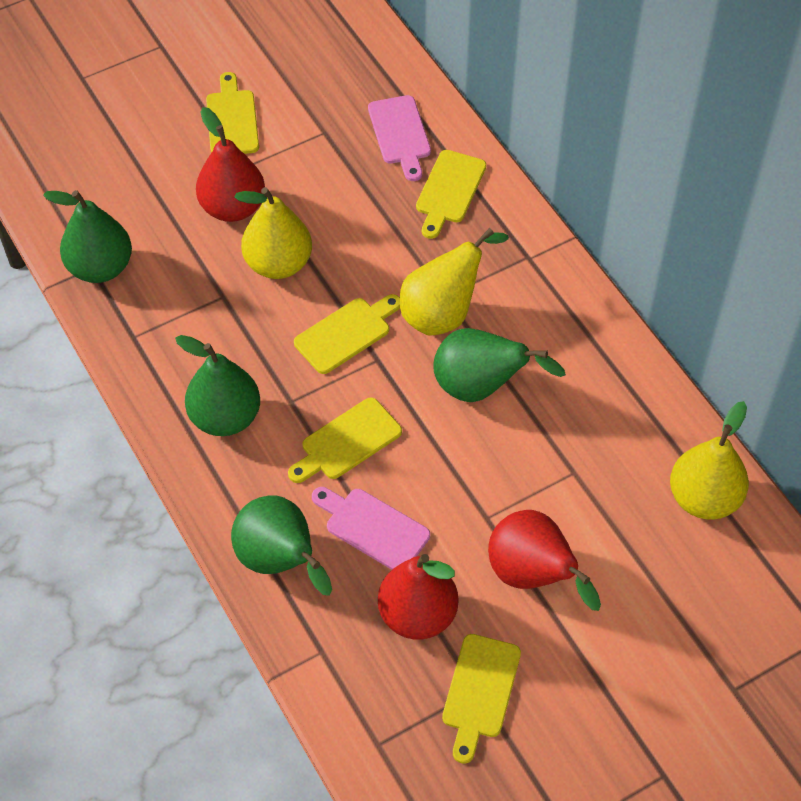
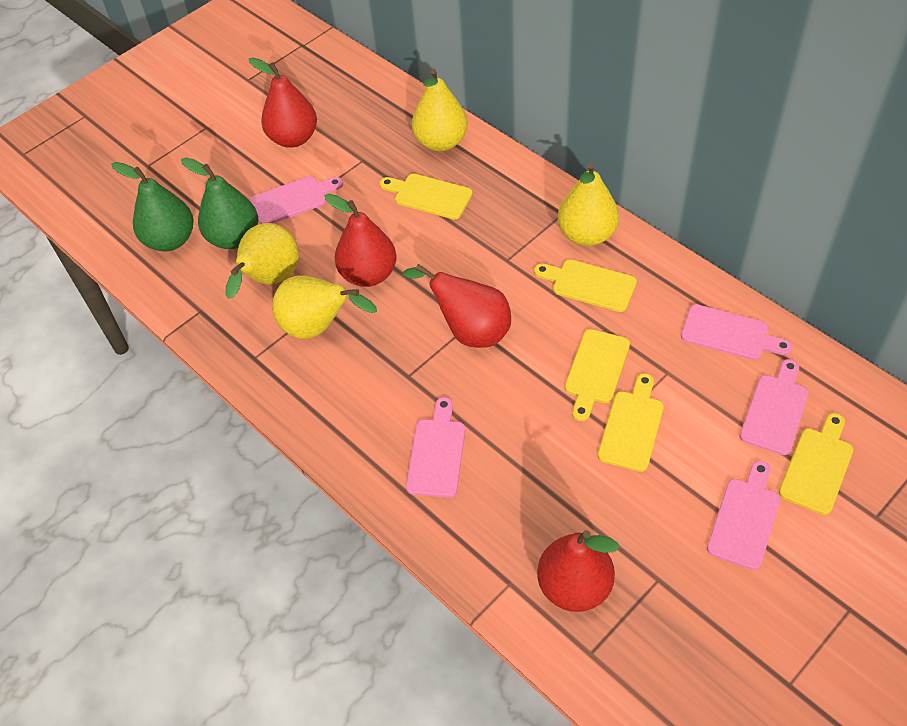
green pear: 4 -> 2
pink cutting board: 2 -> 5
red pear: 3 -> 4
yellow pear: 3 -> 4

